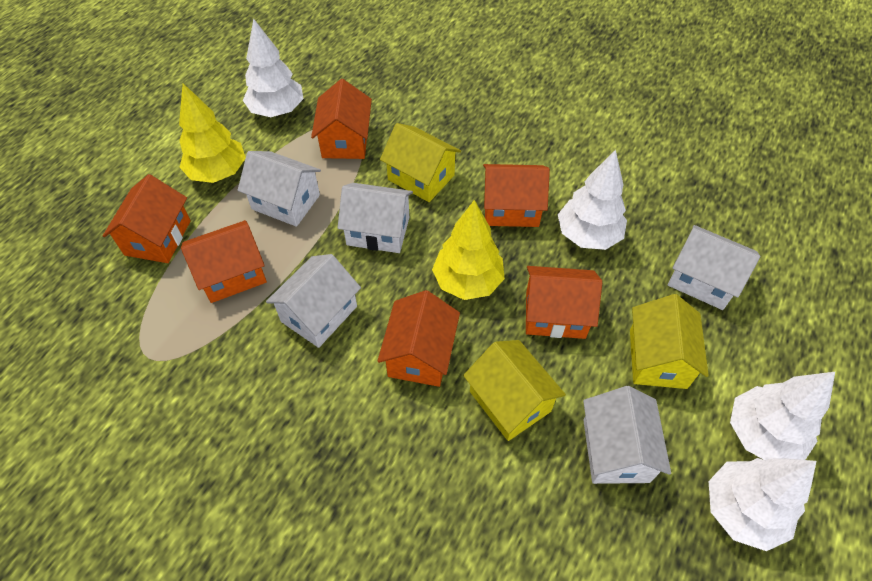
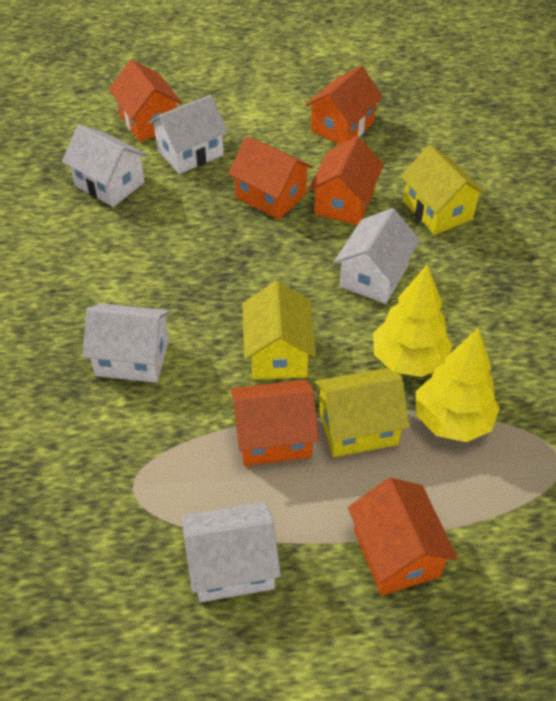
white tree: 4 -> 0

